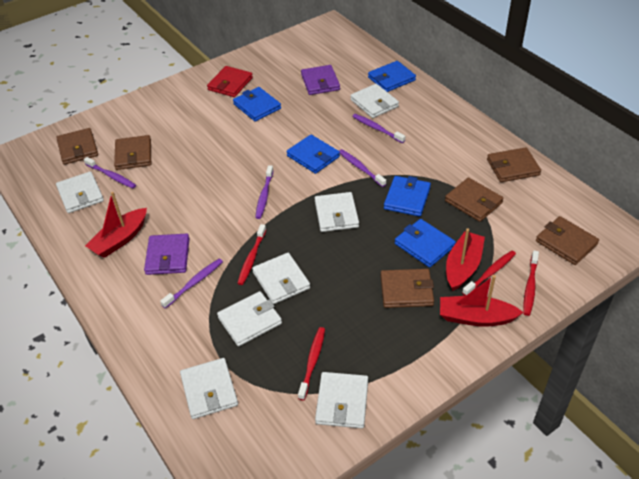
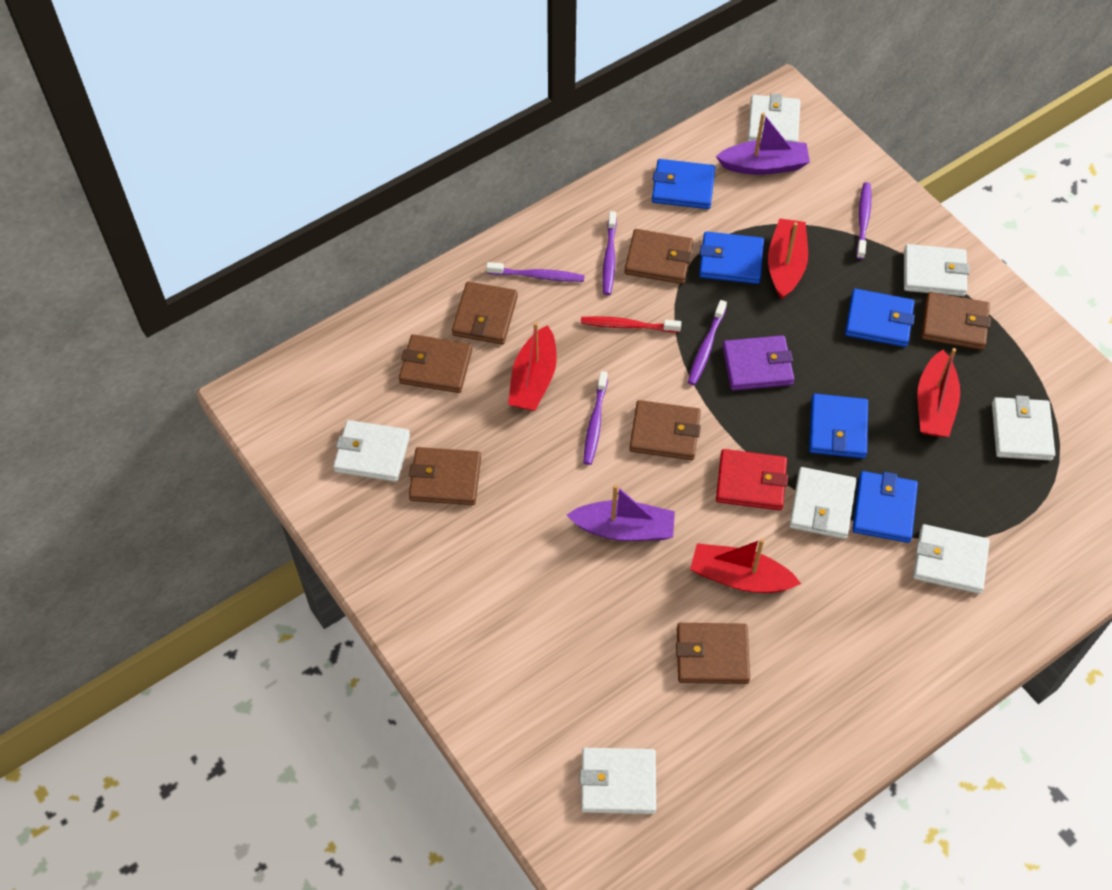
brown wallet: 6 -> 7
purple boat: 0 -> 2
purple wallet: 2 -> 1
red boat: 3 -> 4
red toothbrush: 4 -> 1

